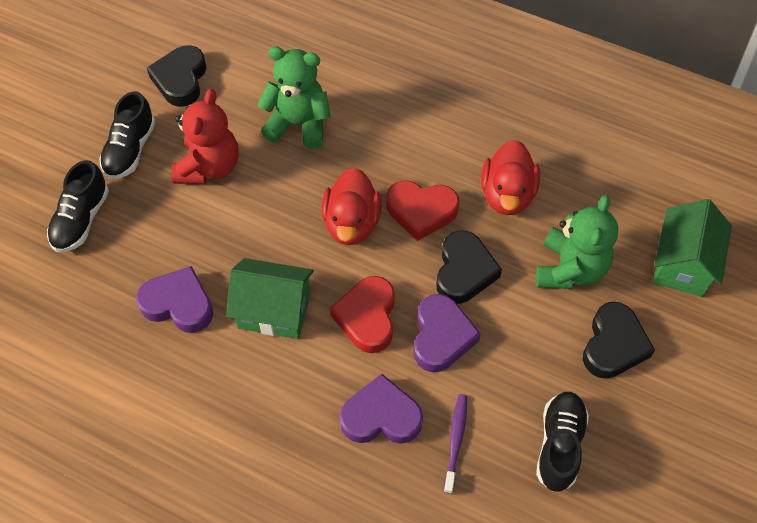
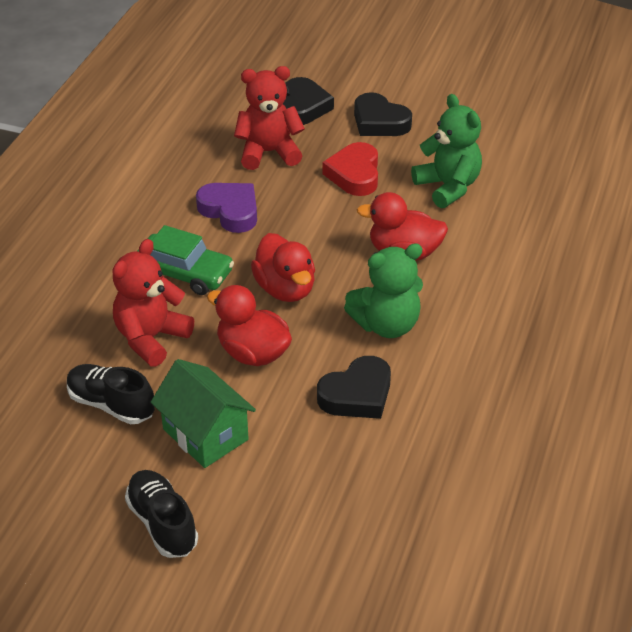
black shoe: 3 -> 2
green car: 0 -> 1
green house: 2 -> 1
purple heart: 3 -> 1
purple toothbrush: 1 -> 0
red duck: 2 -> 3
red heart: 2 -> 1
red teddy bear: 1 -> 2

